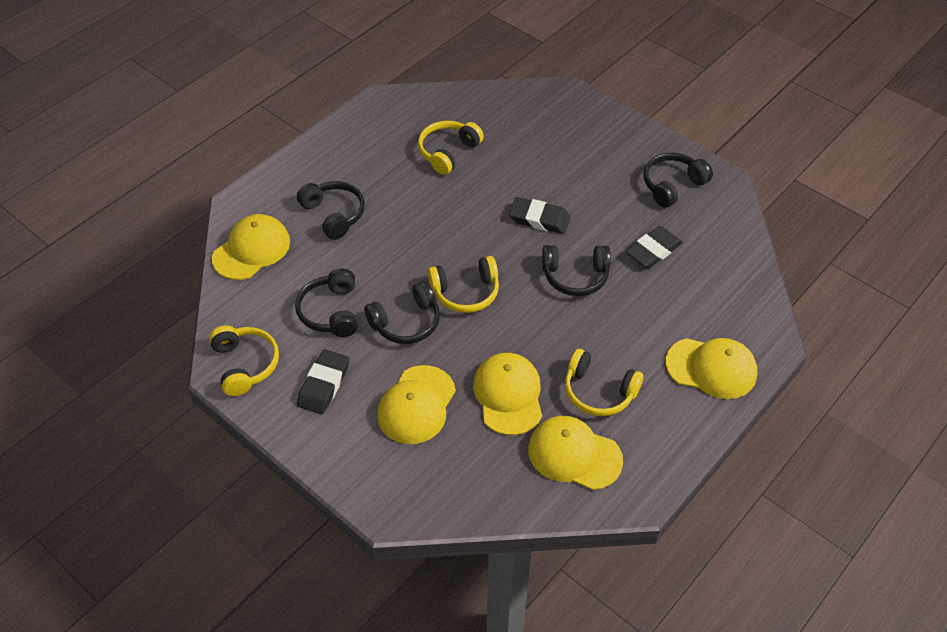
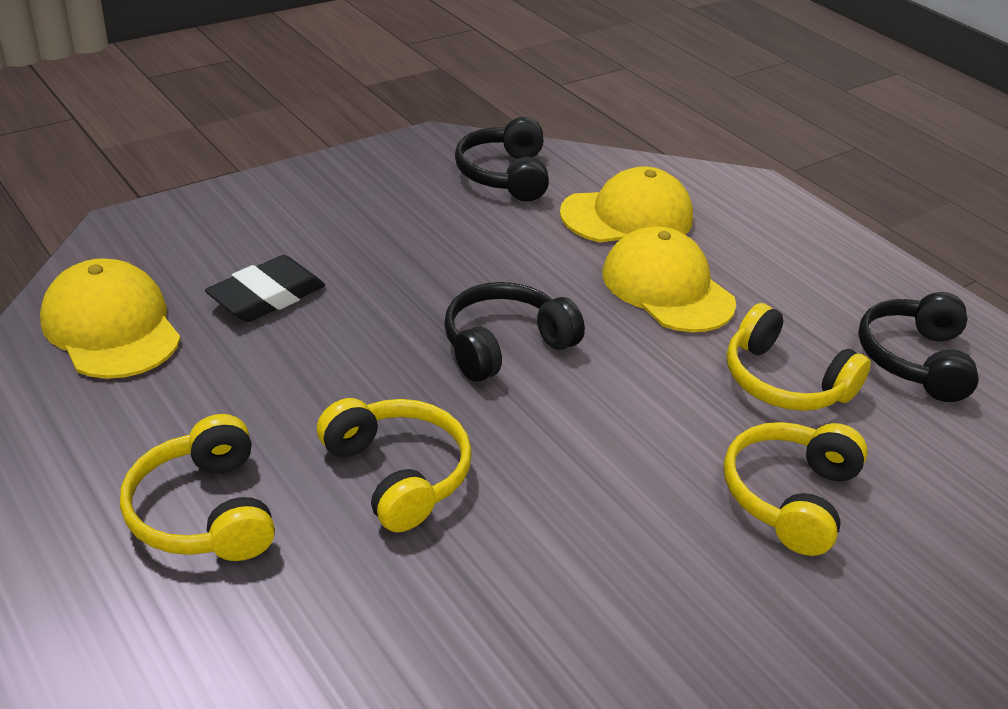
black eraser: 3 -> 1
black headphones: 5 -> 3
yellow cap: 5 -> 3

